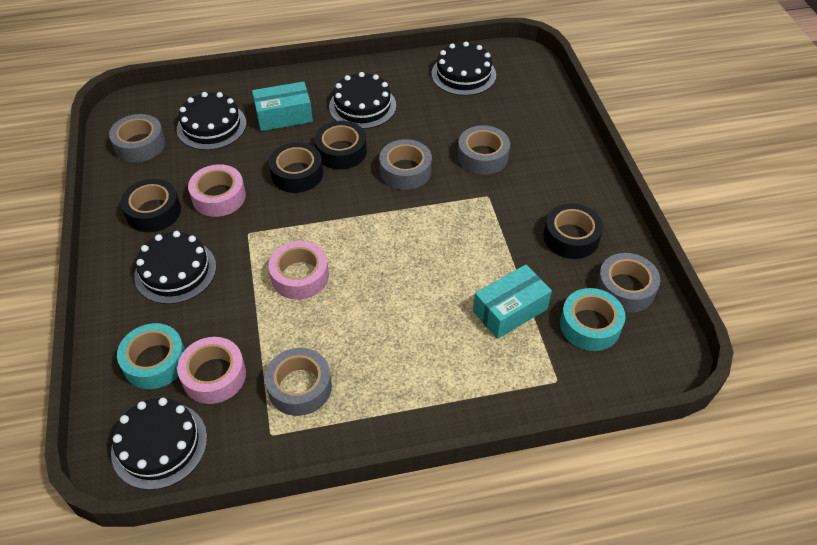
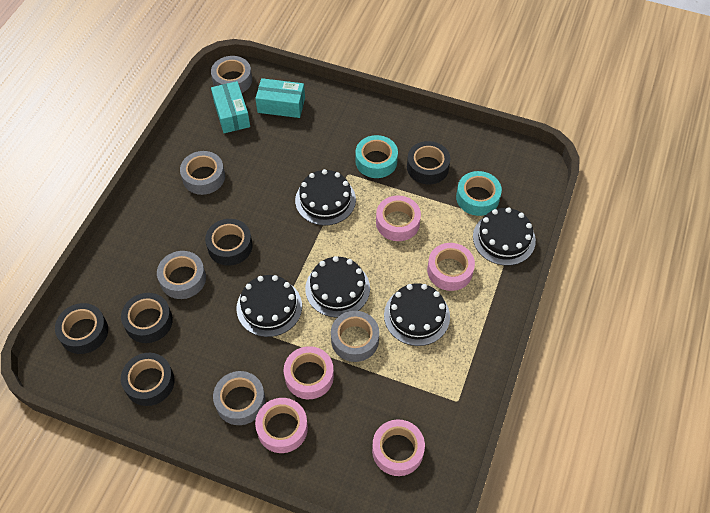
black tape: 4 -> 5
pink tape: 3 -> 5

